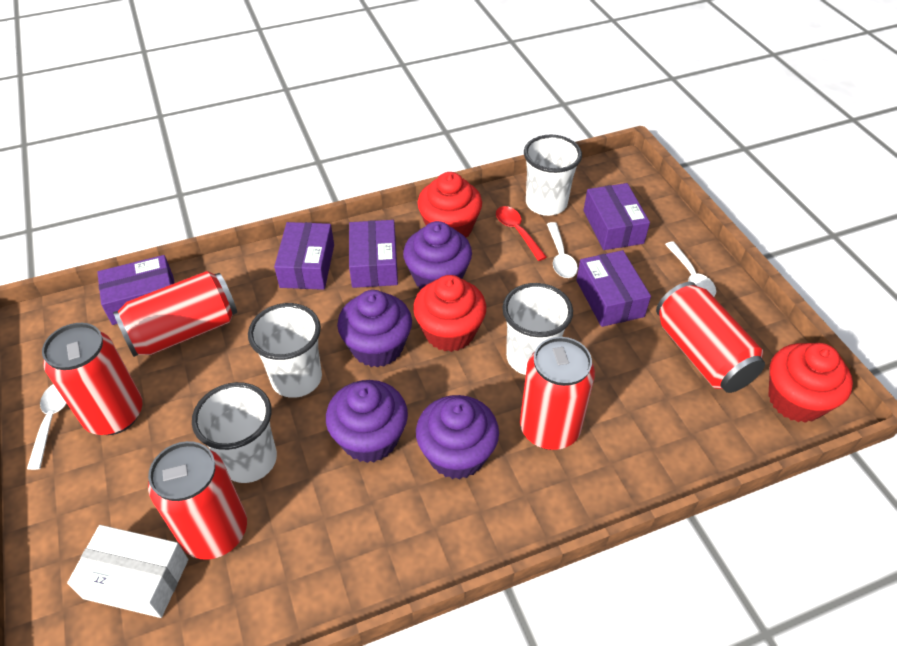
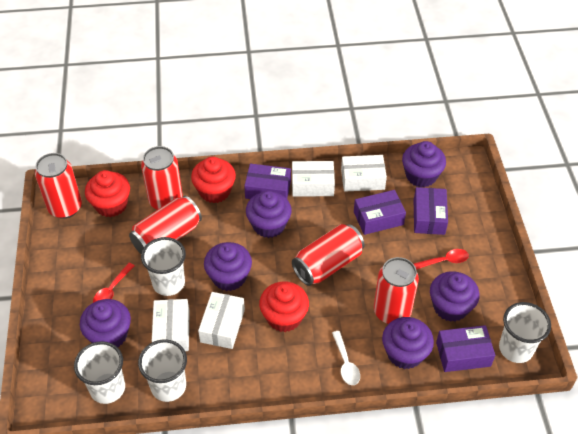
purple box: 5 -> 4
purple cupcake: 4 -> 6
red spoon: 1 -> 2
white box: 1 -> 4
white spoon: 3 -> 1

